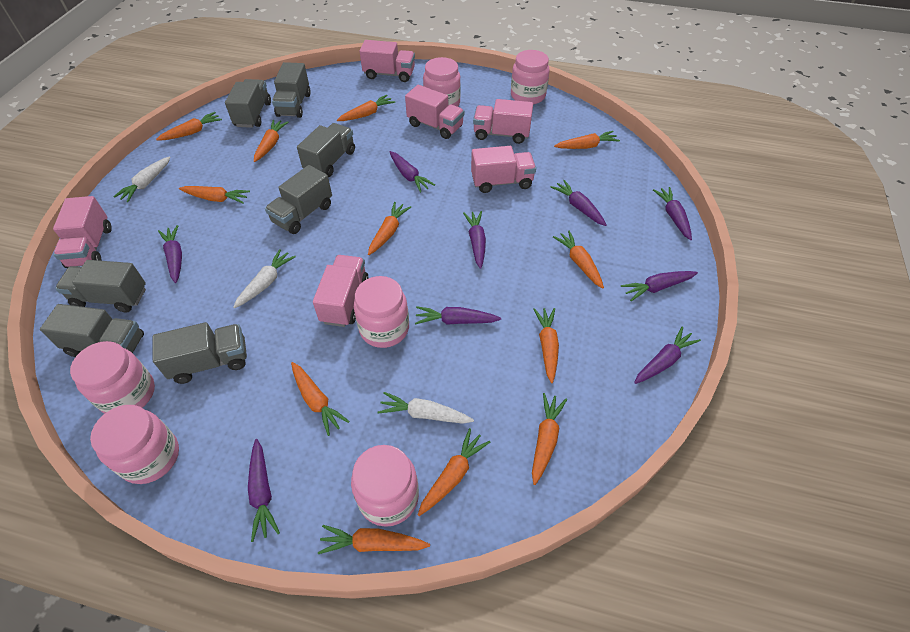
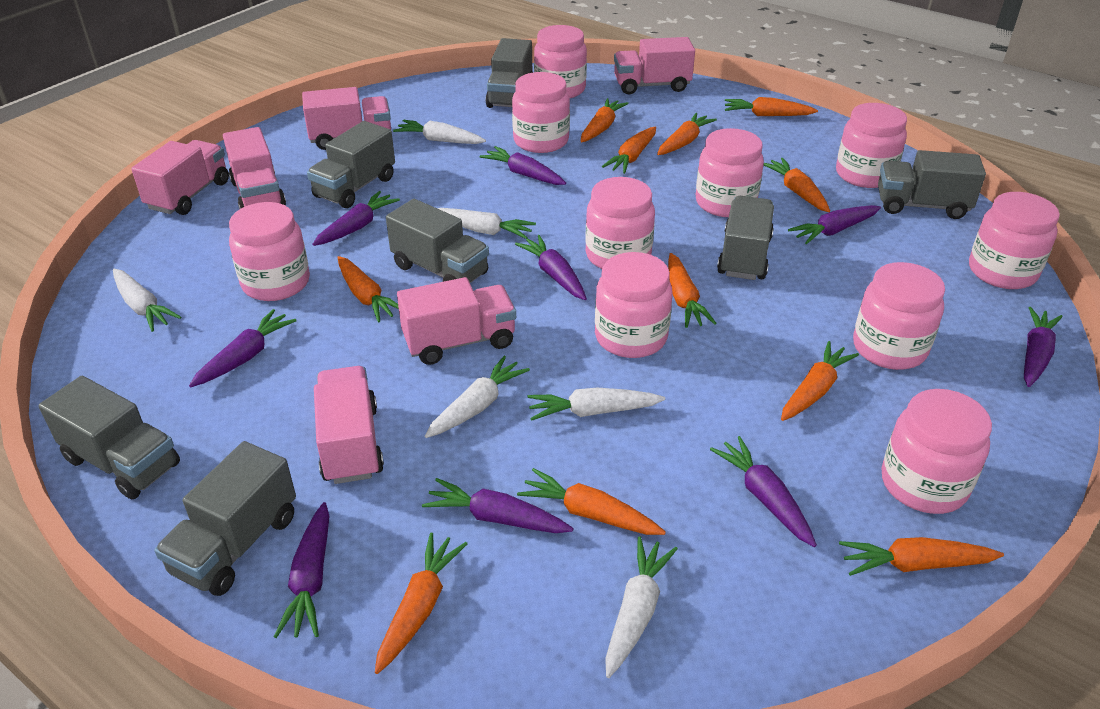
orange carrot: 12 -> 11
pink jar: 6 -> 10
white carrot: 3 -> 6

